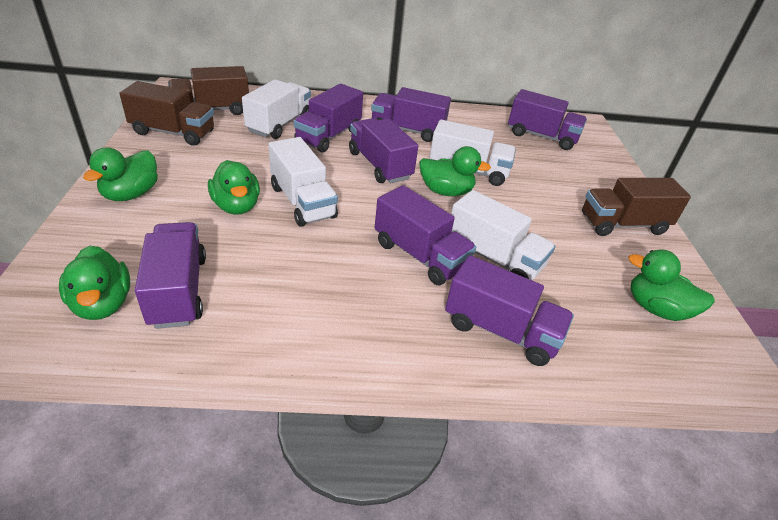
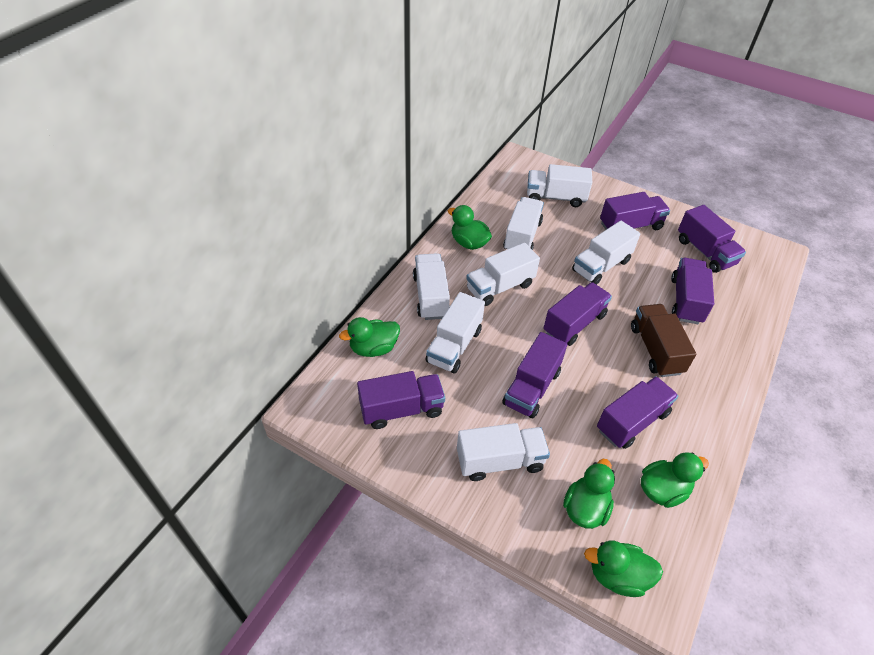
brown truck: 3 -> 1
white truck: 4 -> 7

